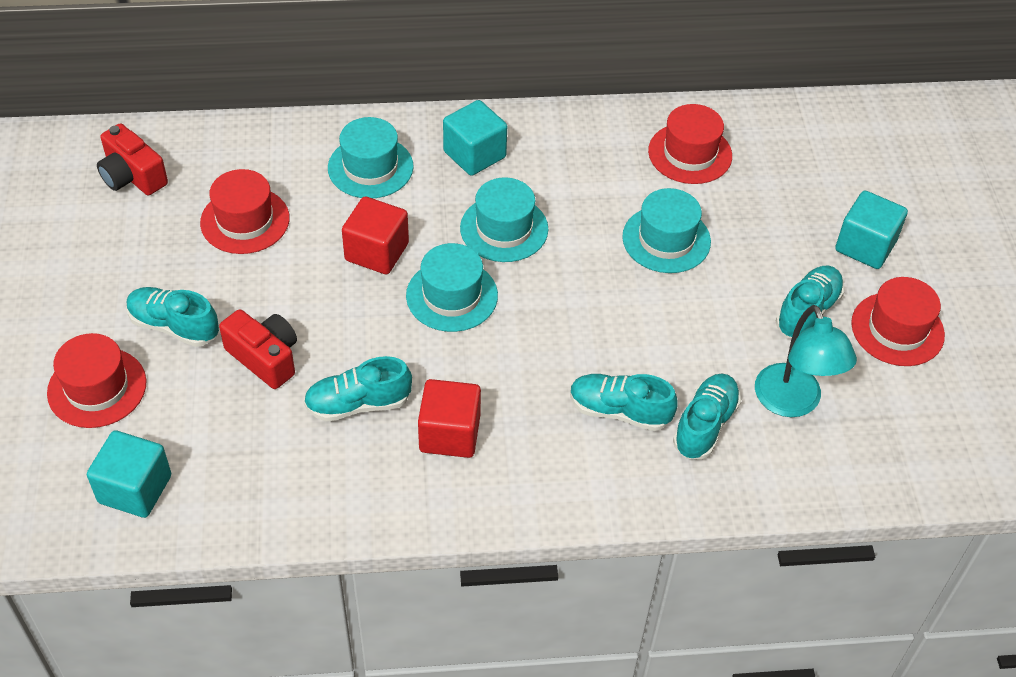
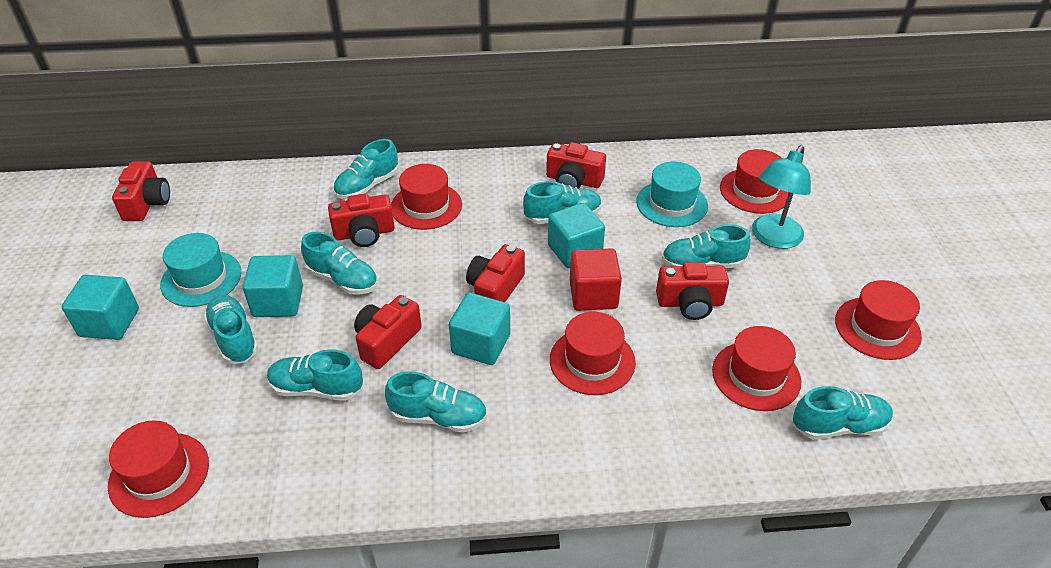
red camera: 2 -> 6
red cube: 2 -> 1
red hat: 4 -> 6
turquoise cube: 3 -> 4
turquoise hat: 4 -> 2
turquoise shoe: 5 -> 8

